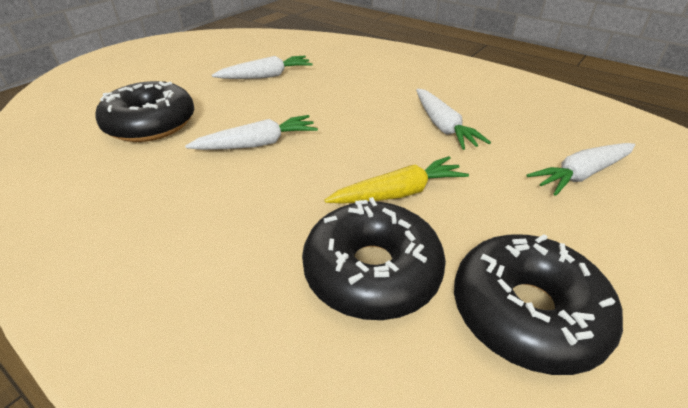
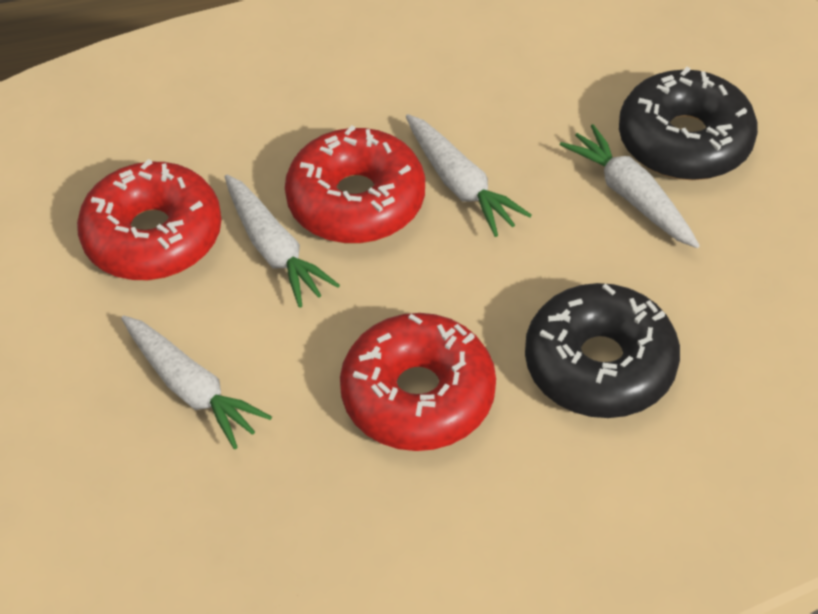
black donut: 3 -> 2
red donut: 0 -> 3
yellow carrot: 1 -> 0

